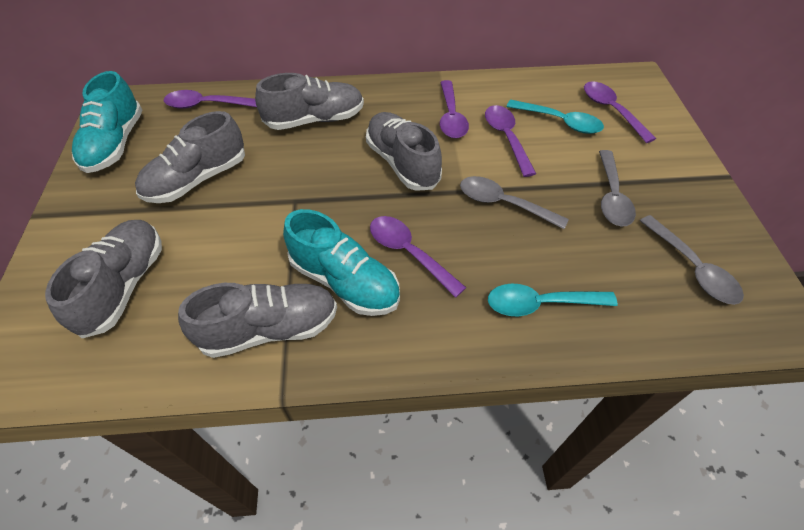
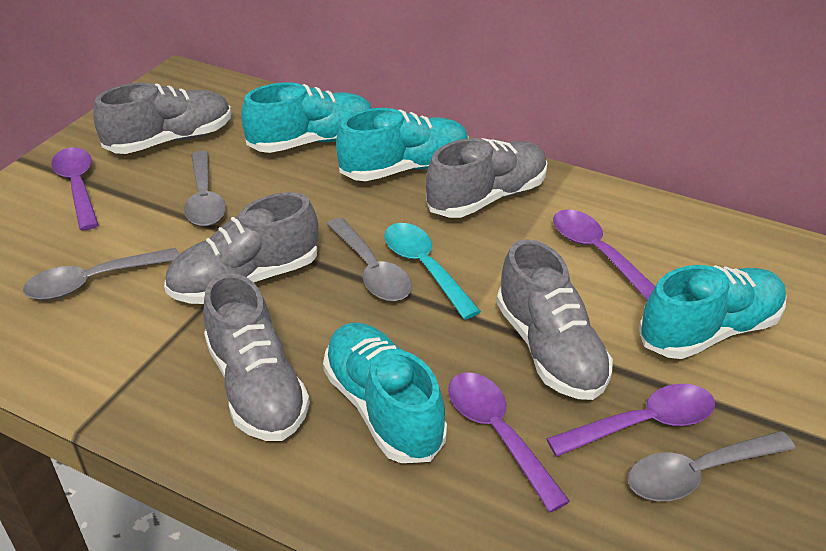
grey spoon: 3 -> 4
purple spoon: 5 -> 4
turquoise shoe: 2 -> 4
turquoise spoon: 2 -> 1

